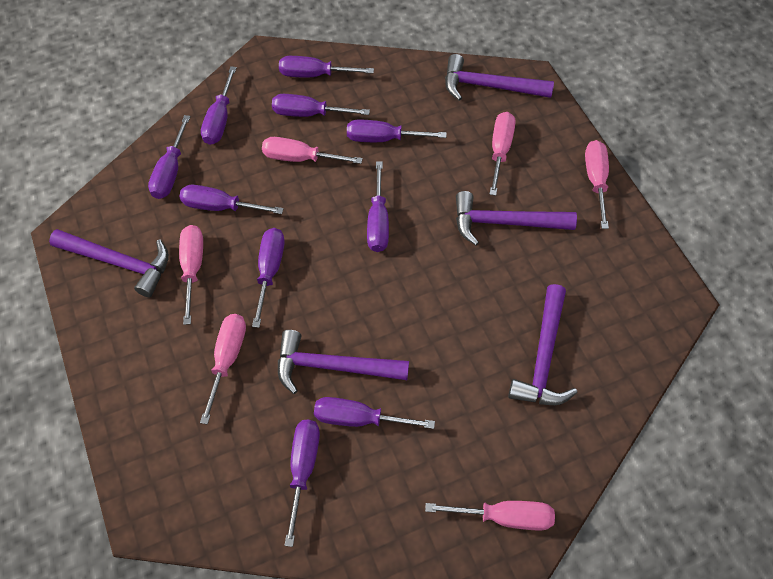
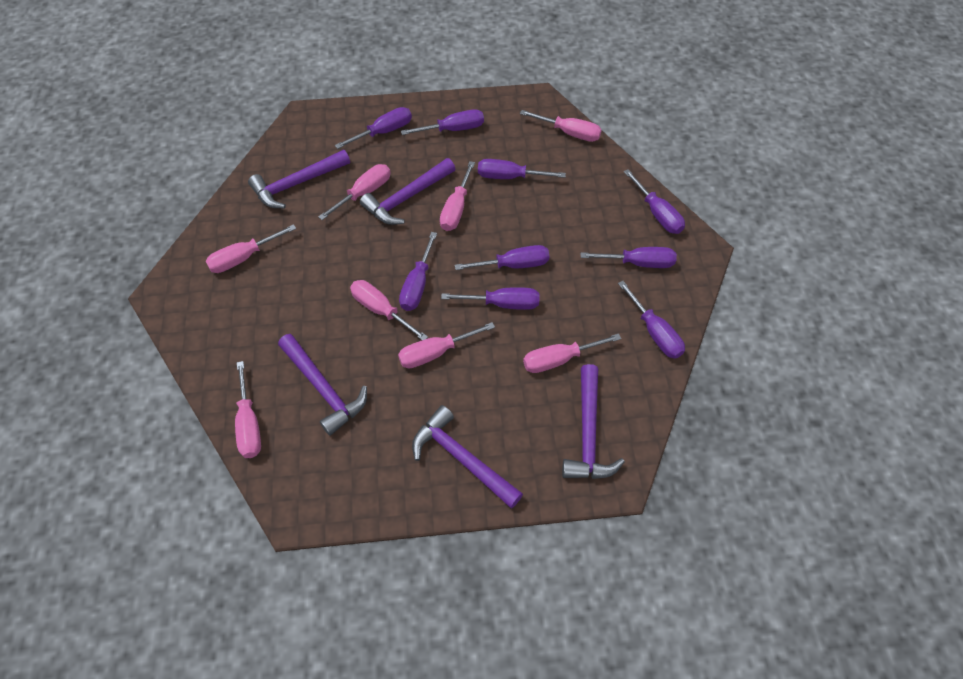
pink screwdriver: 6 -> 8
purple screwdriver: 10 -> 9

